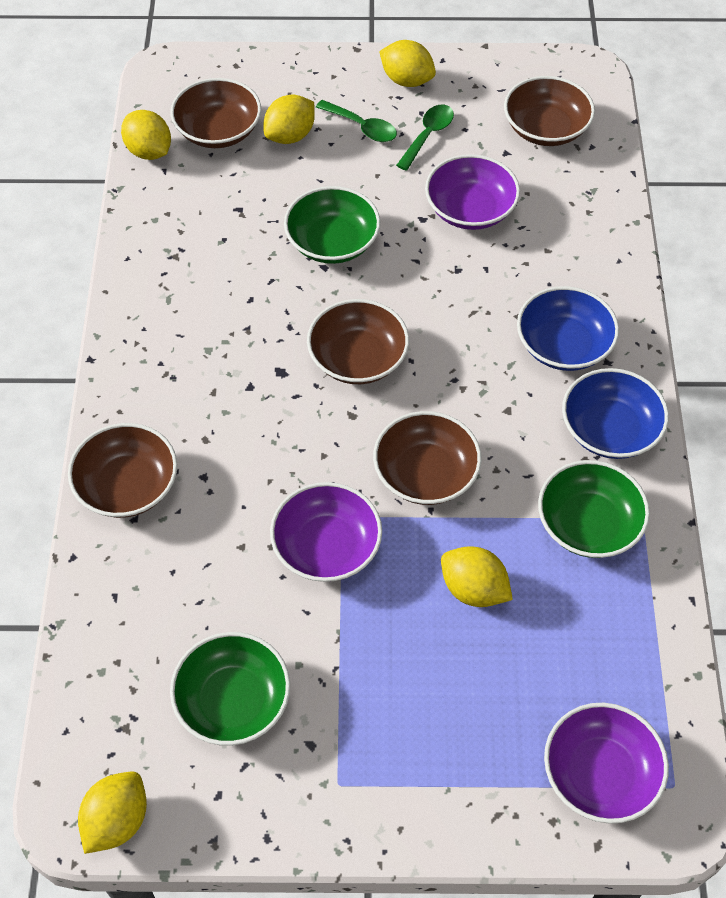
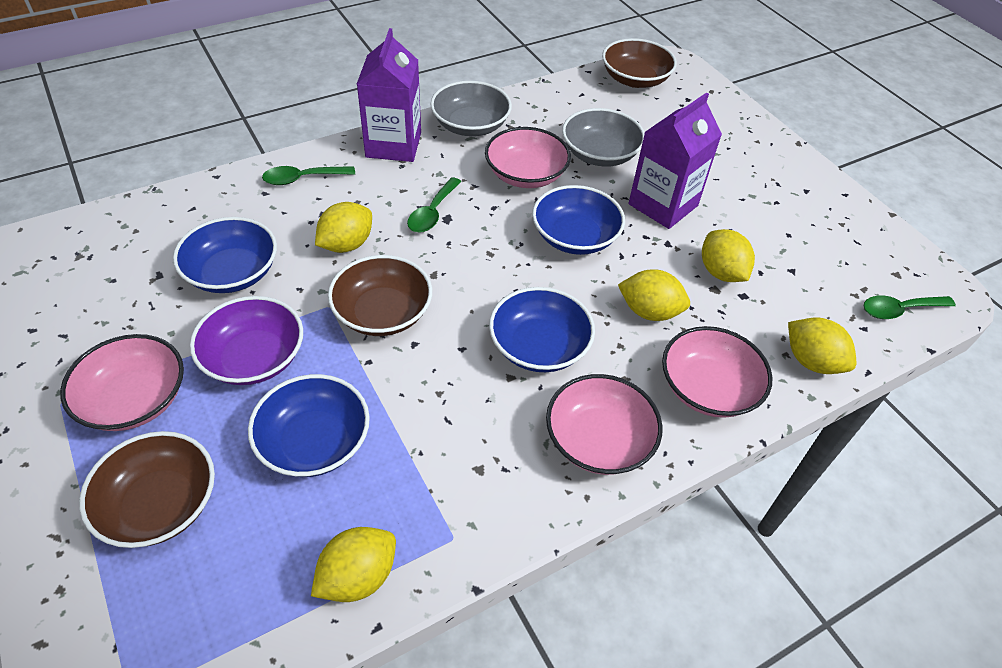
blue bowl: 2 -> 4
brown bowl: 5 -> 3
green bowl: 3 -> 0
green spoon: 2 -> 3
grey bowl: 0 -> 2
pink bowl: 0 -> 4
purple bowl: 3 -> 1
purple carton: 0 -> 2

